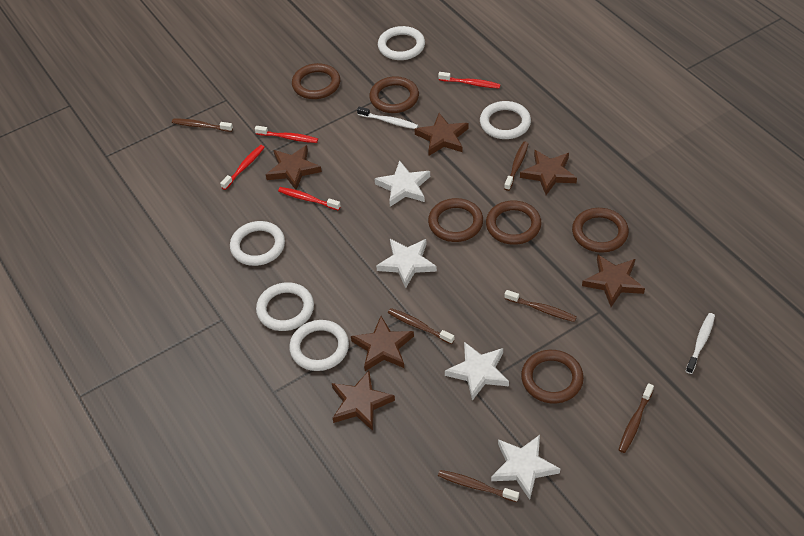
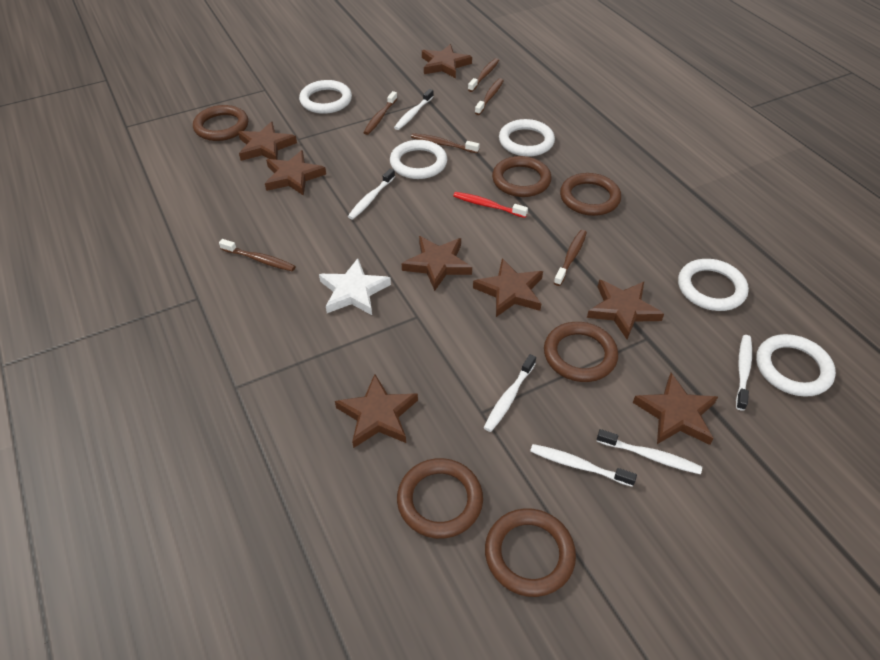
brown star: 6 -> 8
red toothbrush: 4 -> 1
white star: 4 -> 1
white toothbrush: 2 -> 6

